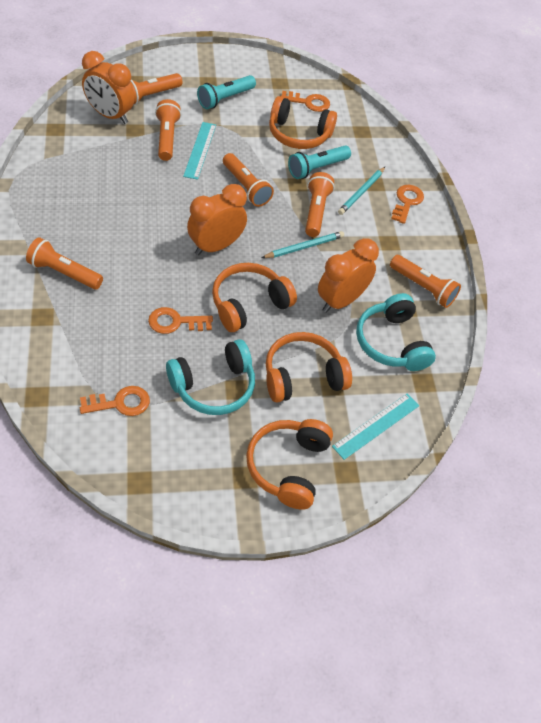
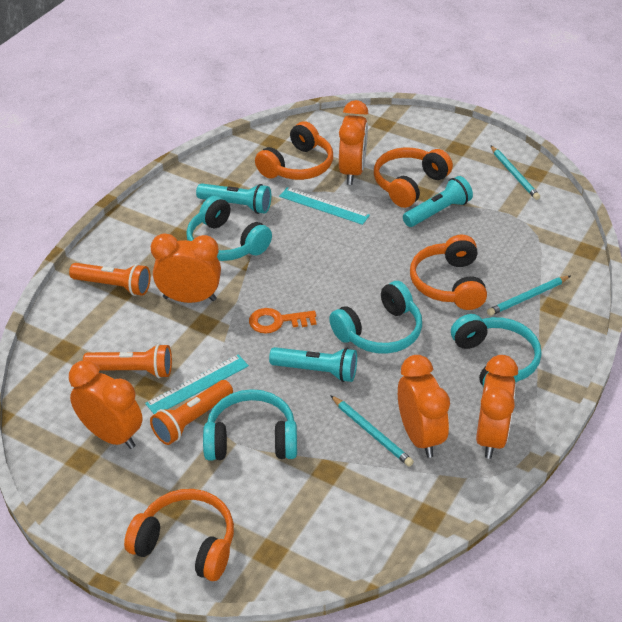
orange clock: 3 -> 5
orange flashlight: 6 -> 3
orange key: 4 -> 1
turquoise flashlight: 2 -> 3
turquoise headphones: 2 -> 4
turquoise pencil: 2 -> 3

